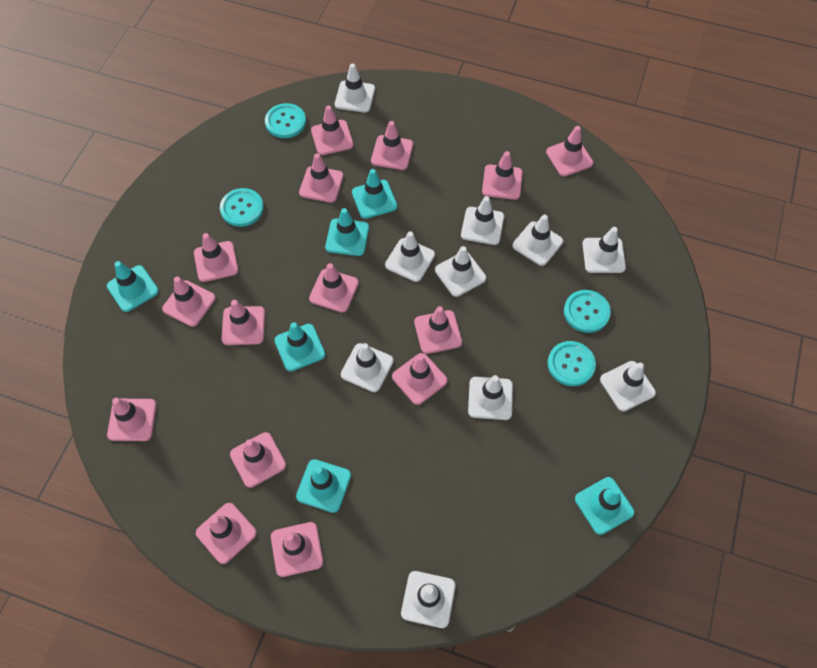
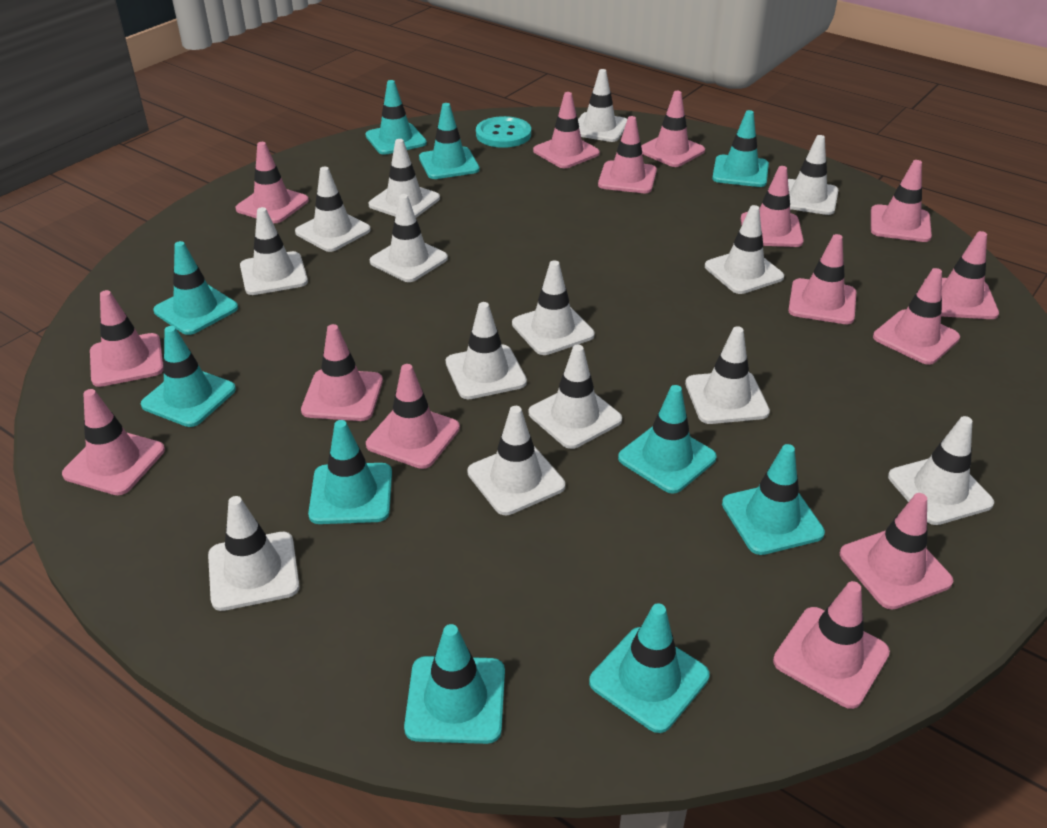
turquoise button: 4 -> 1
turquoise traffic cone: 6 -> 10
white traffic cone: 10 -> 14

